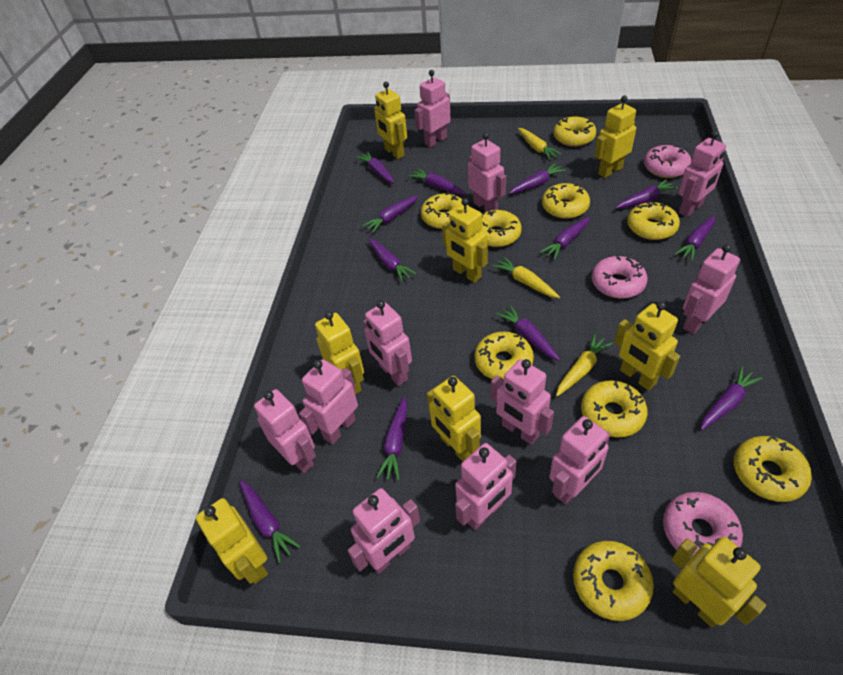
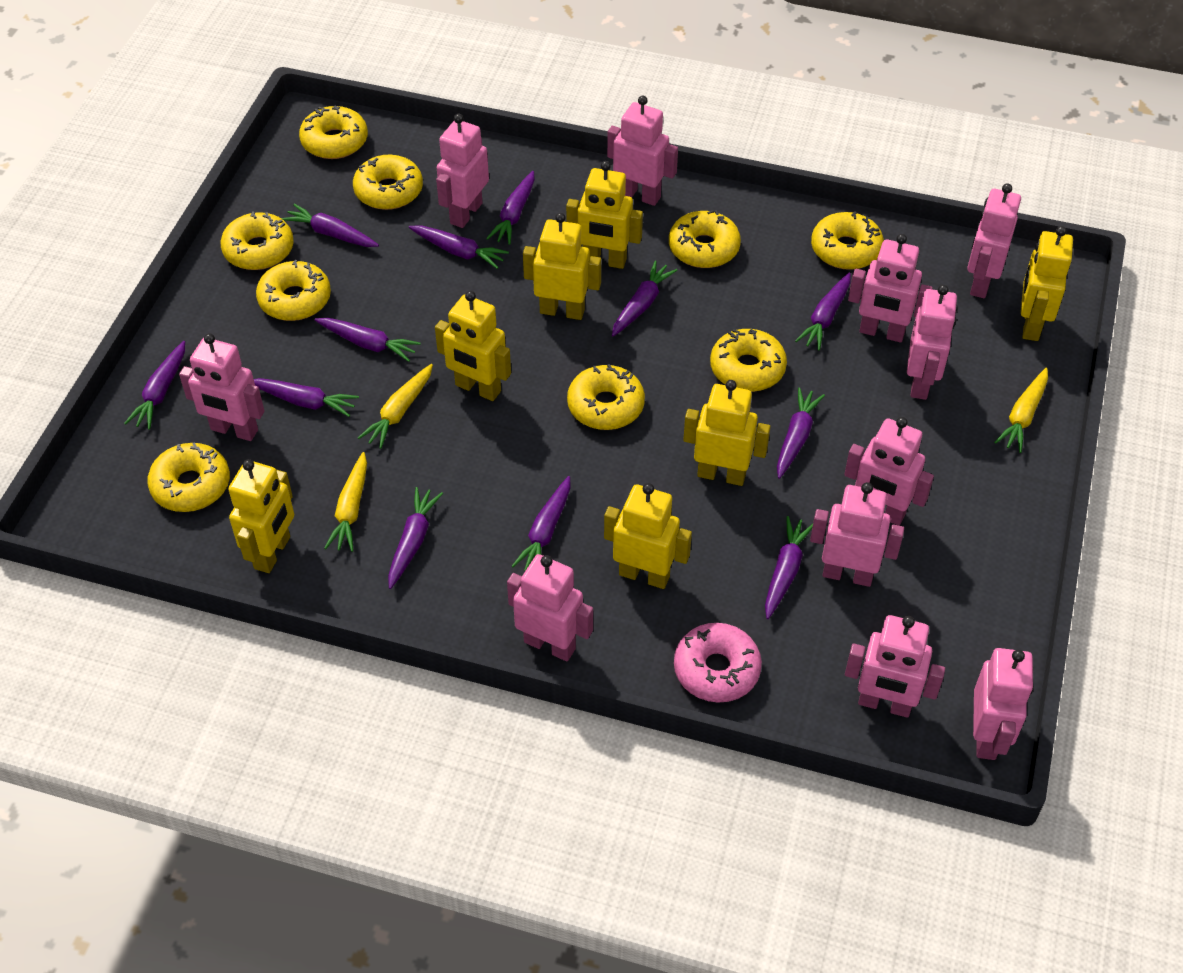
pink donut: 3 -> 1
yellow robot: 8 -> 7

